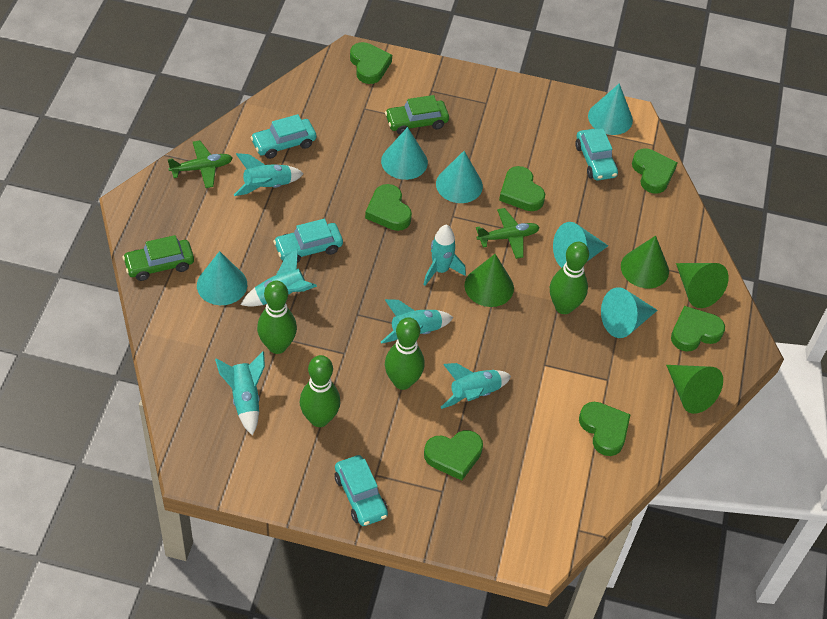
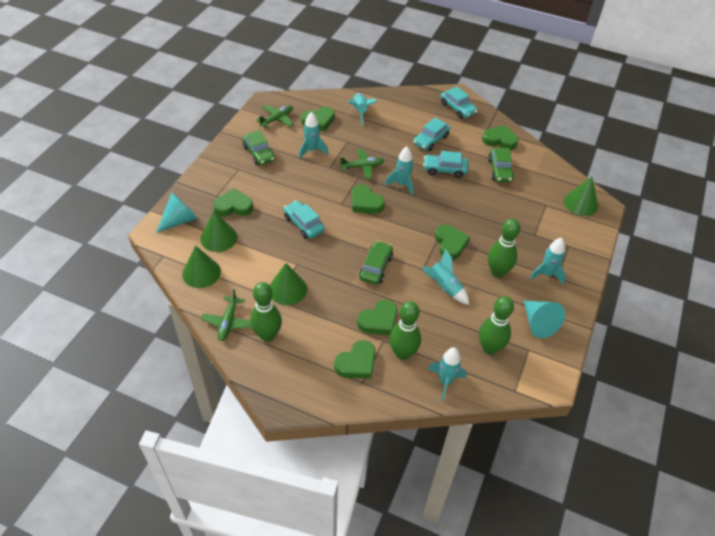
green car: 2 -> 3
green plane: 2 -> 3
turquoise cone: 6 -> 2

